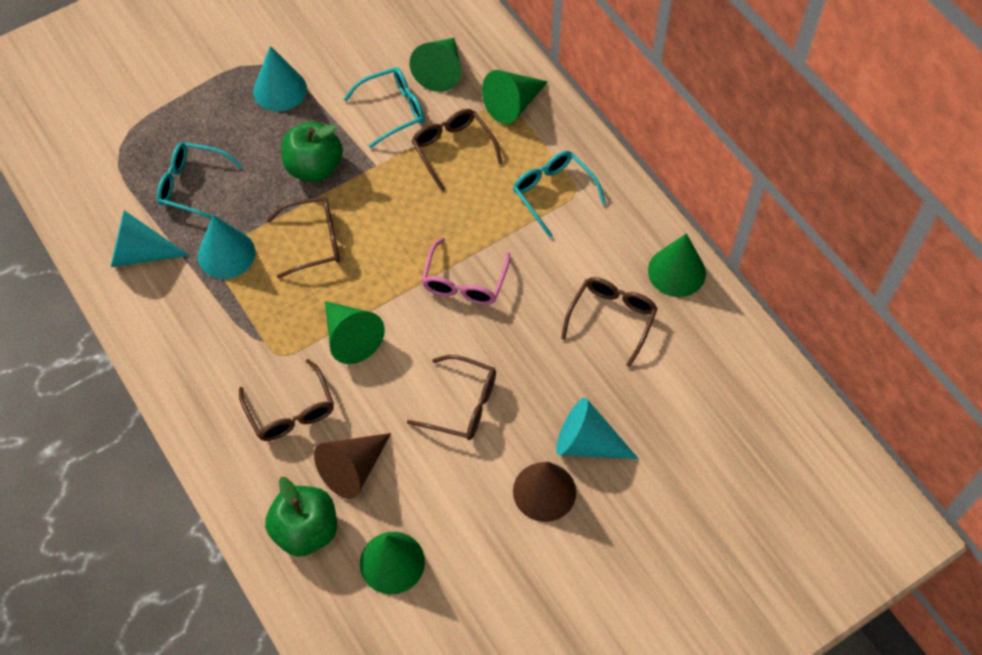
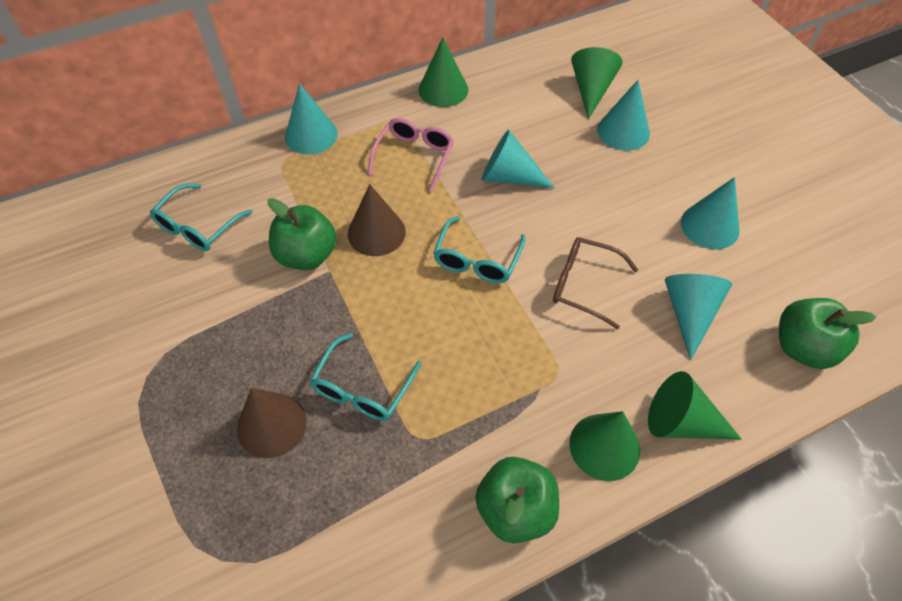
brown glasses: 5 -> 1
green apple: 2 -> 3
green cone: 5 -> 4
turquoise cone: 4 -> 5

